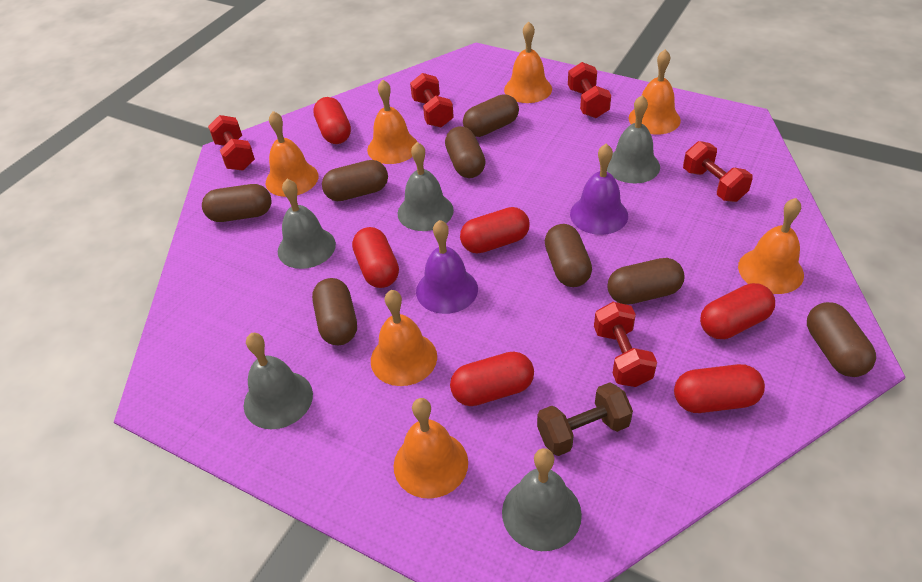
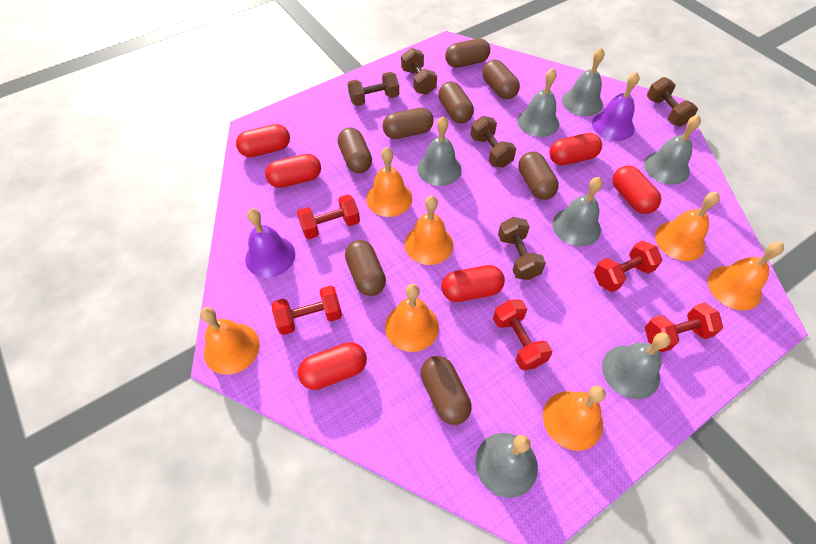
brown dumbbell: 1 -> 5
grey bell: 5 -> 7

